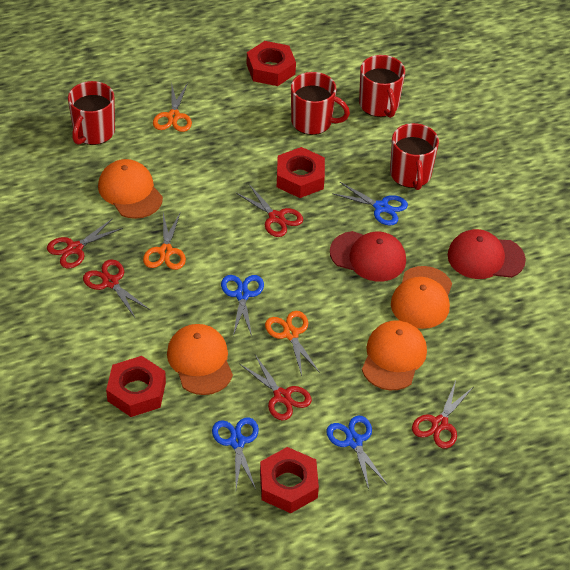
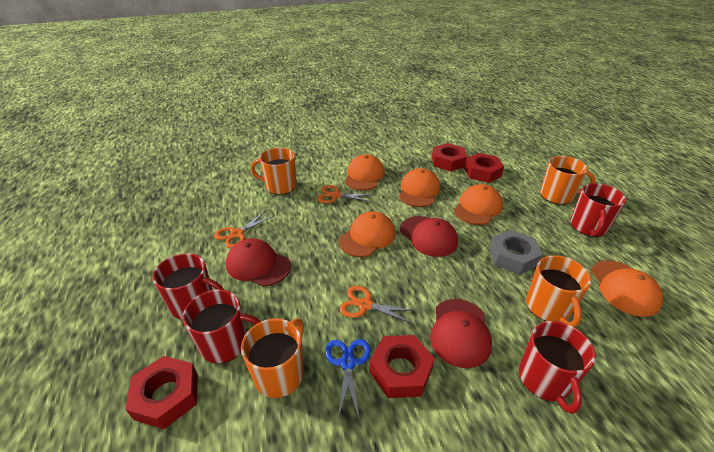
blue scissors: 4 -> 1
grey nut: 0 -> 1
orange cap: 4 -> 5
orange mug: 0 -> 4
red cap: 2 -> 3
red scissors: 5 -> 0

